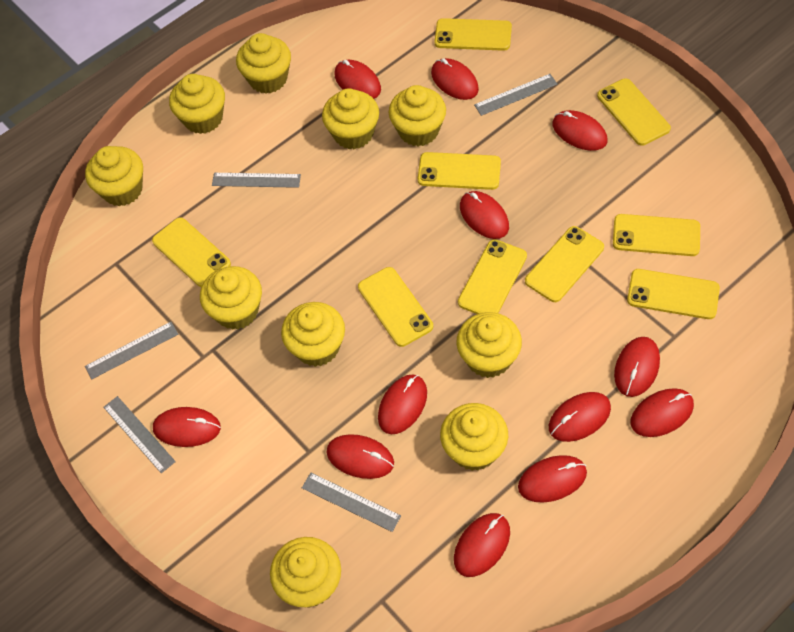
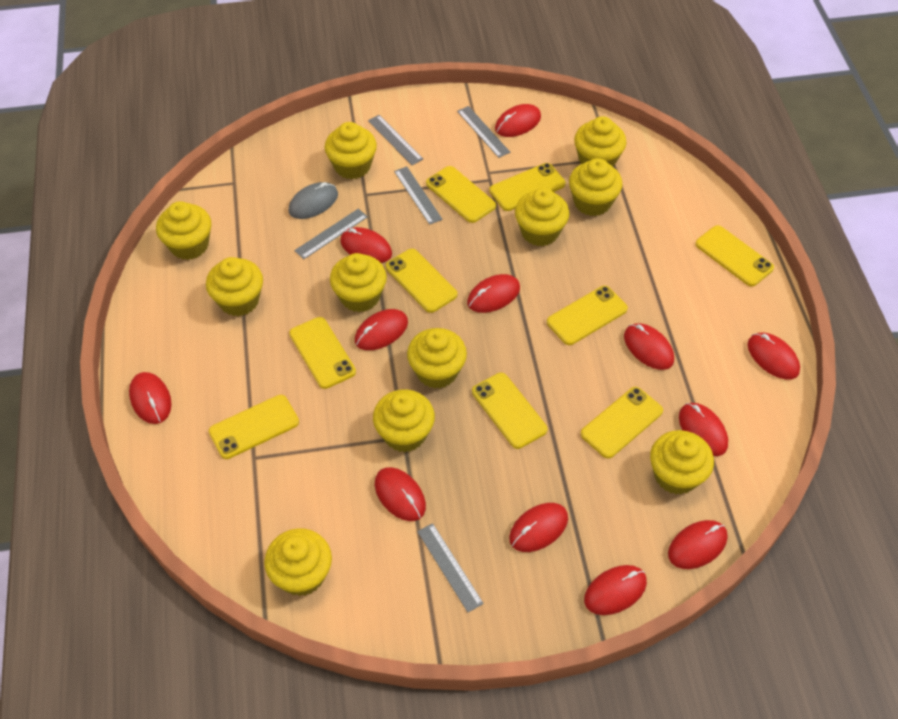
grey mouse: 0 -> 1
yellow cupcake: 10 -> 11

